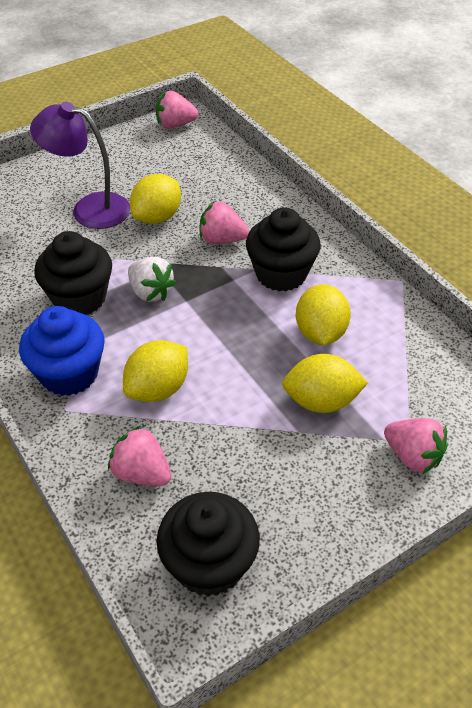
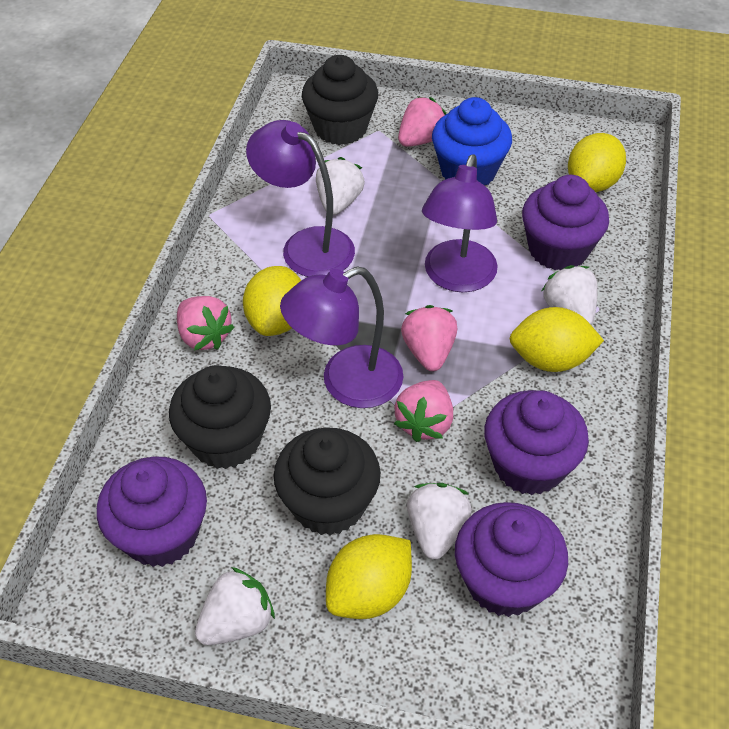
purple cupcake: 0 -> 4
purple lamp: 1 -> 3
white strawberry: 1 -> 4

